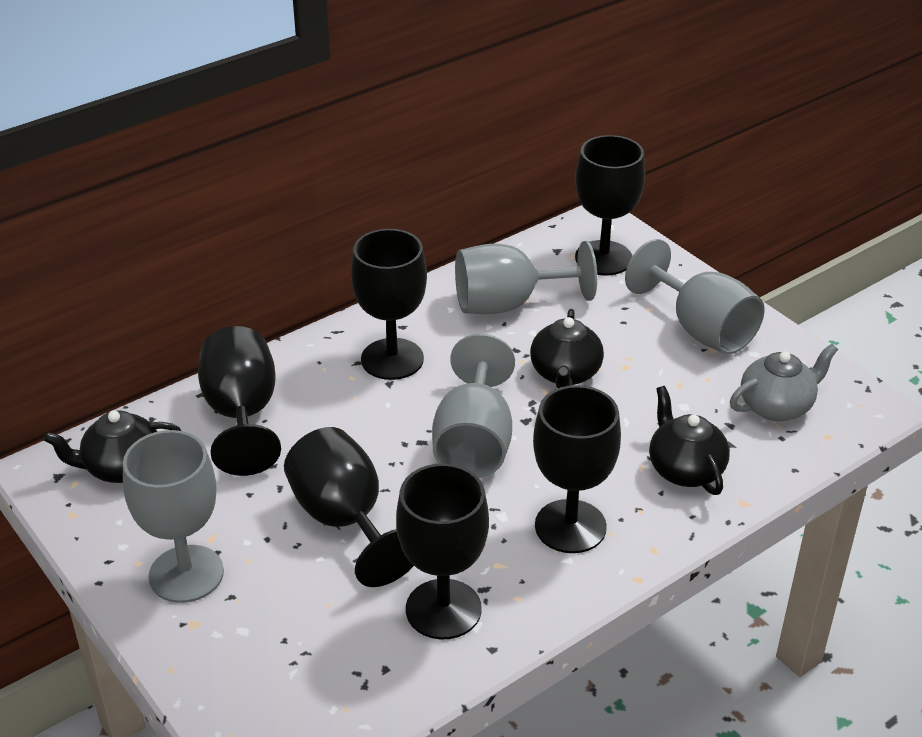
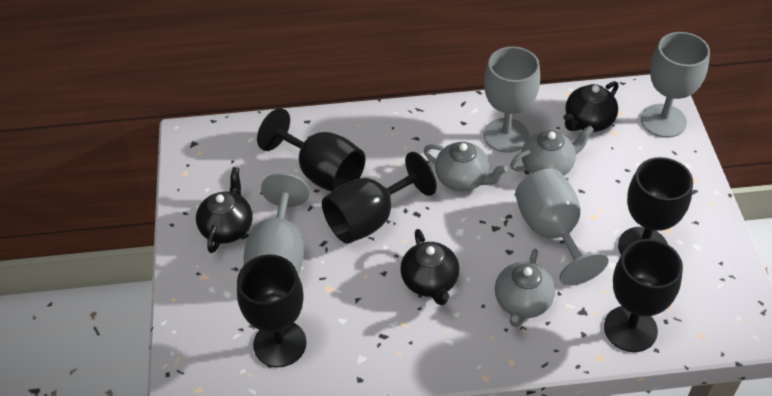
black goblet: 6 -> 5
grey teapot: 1 -> 3

